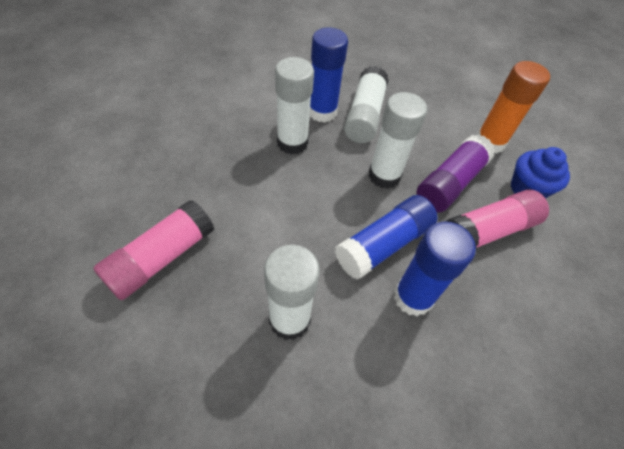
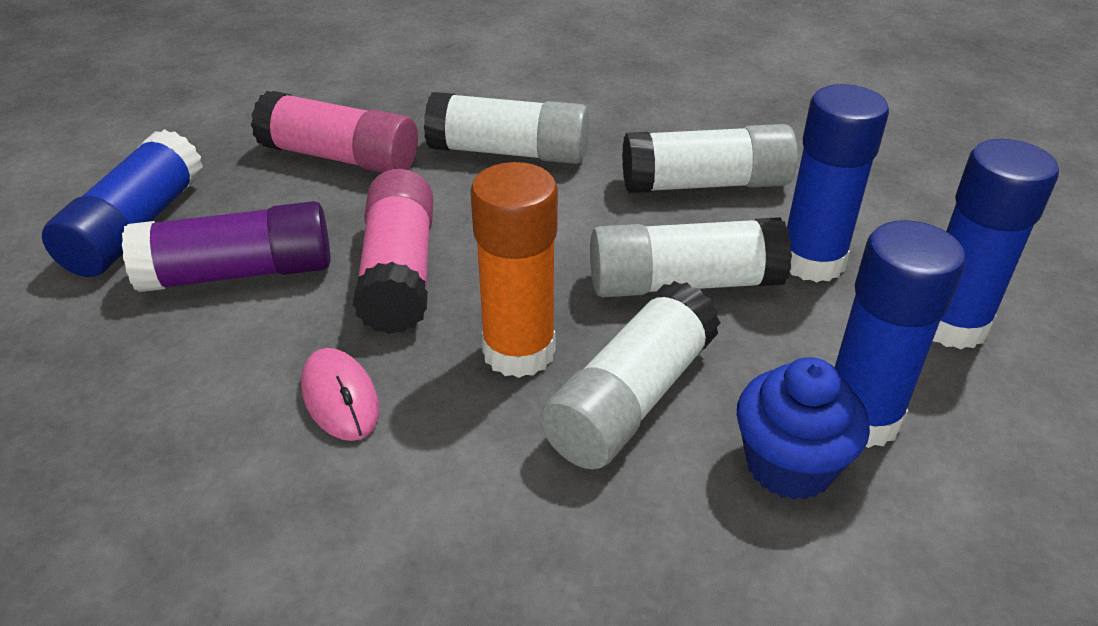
blue glue stick: 3 -> 4
pink mouse: 0 -> 1

